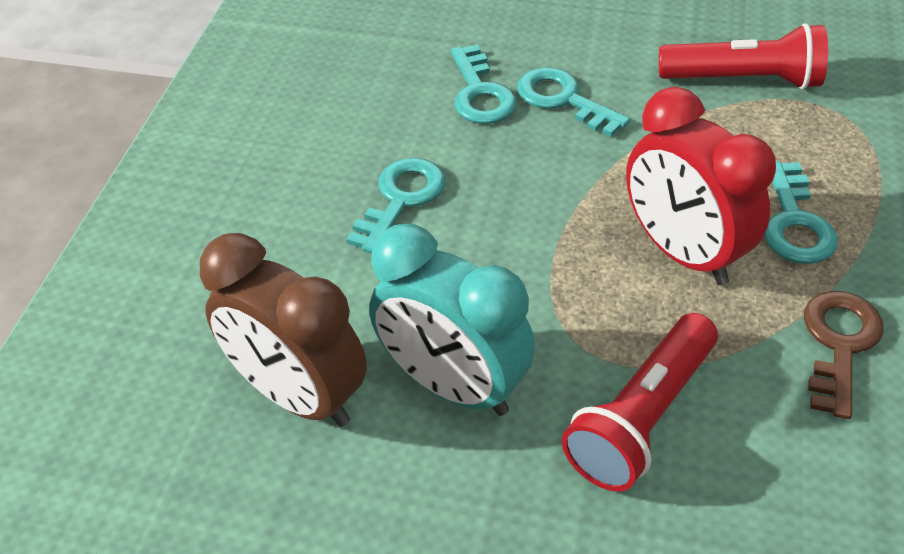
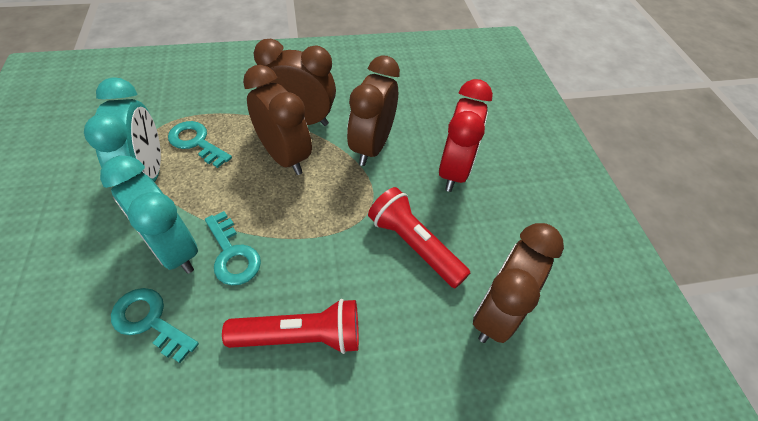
brown clock: 1 -> 4
brown key: 1 -> 0
turquoise clock: 1 -> 2
turquoise key: 4 -> 3

